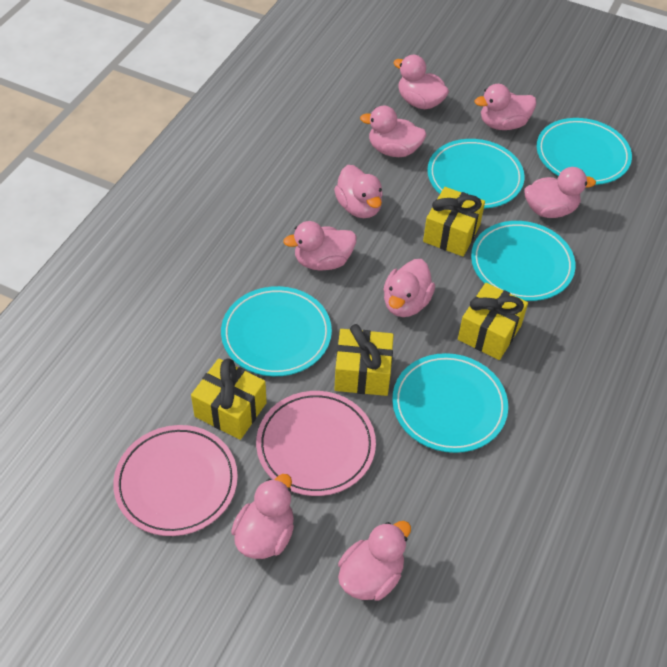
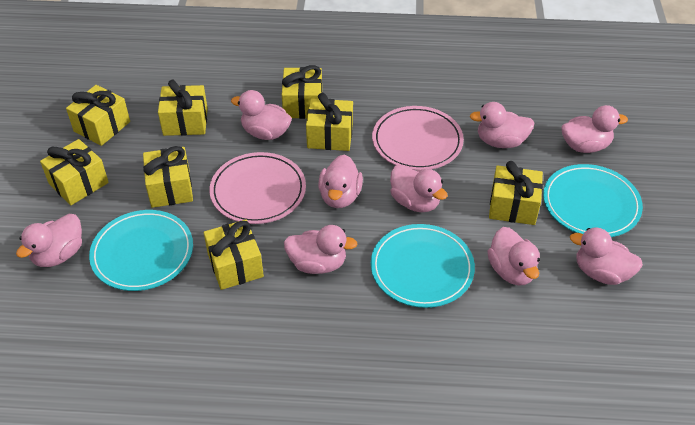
turquoise plate: 5 -> 3
yellow gift: 4 -> 8

